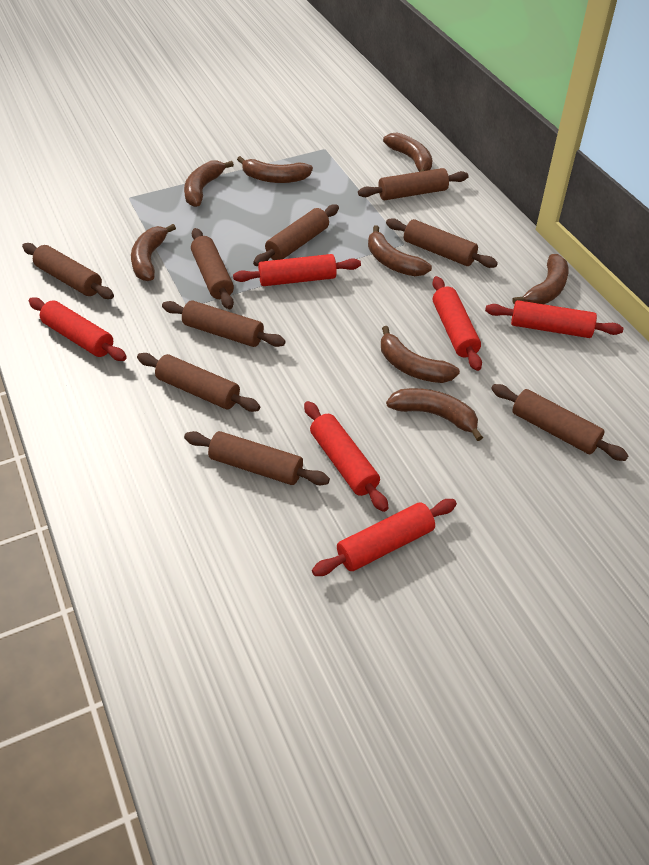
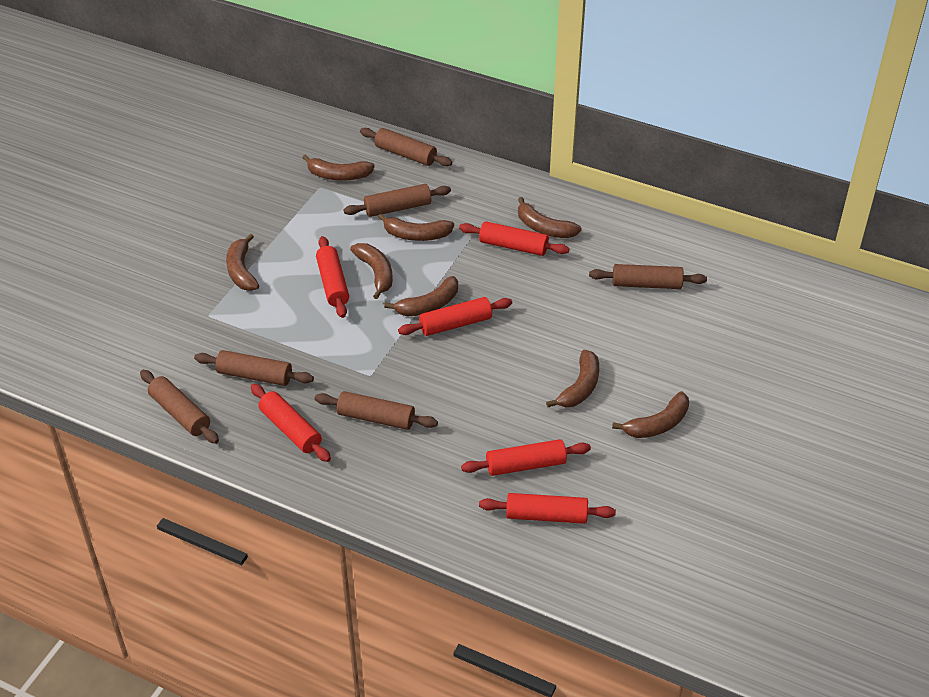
brown rolling pin: 9 -> 6

